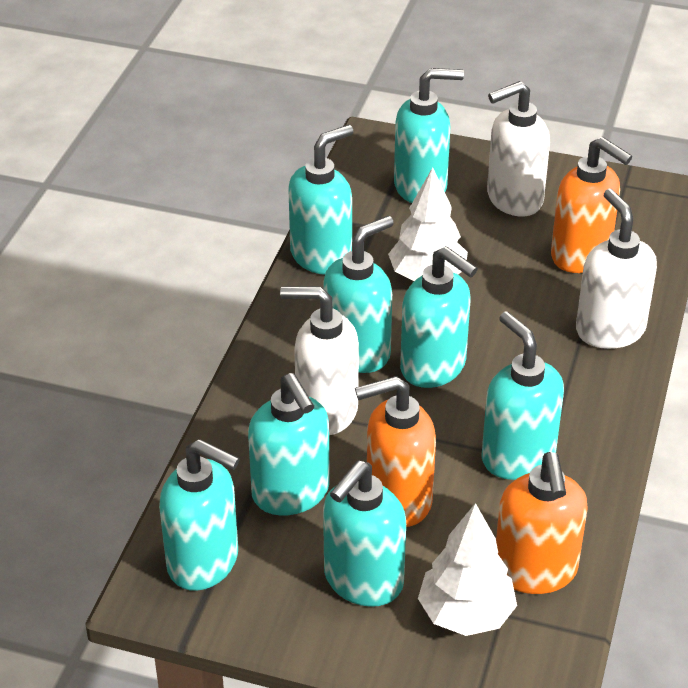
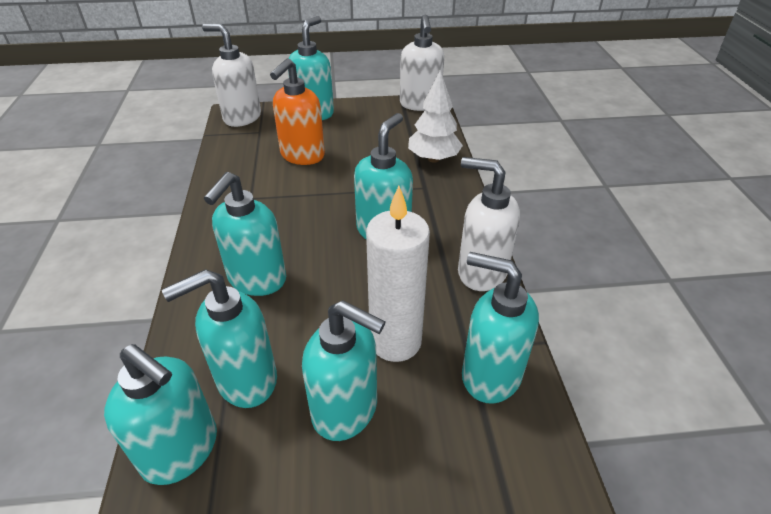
orange soap dispenser: 3 -> 1
turquoise soap dispenser: 8 -> 7
white candle: 0 -> 1
white tree: 2 -> 1

